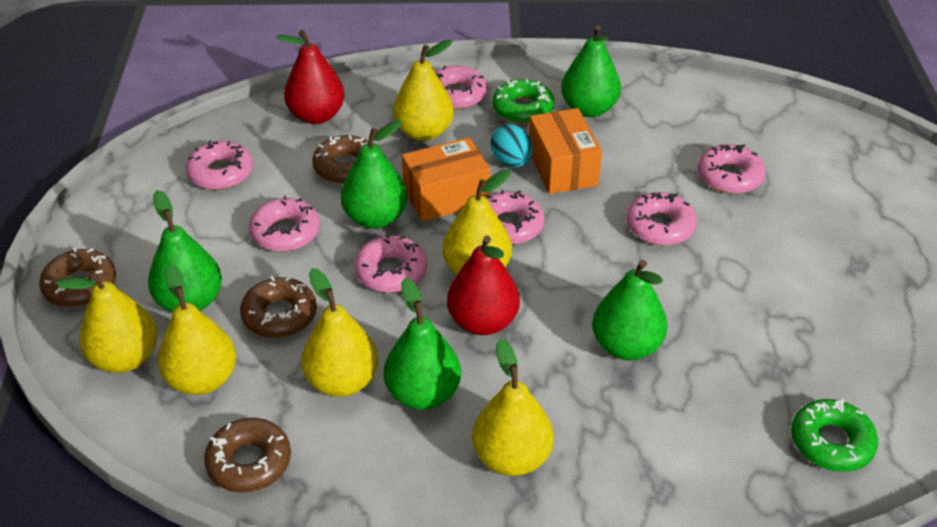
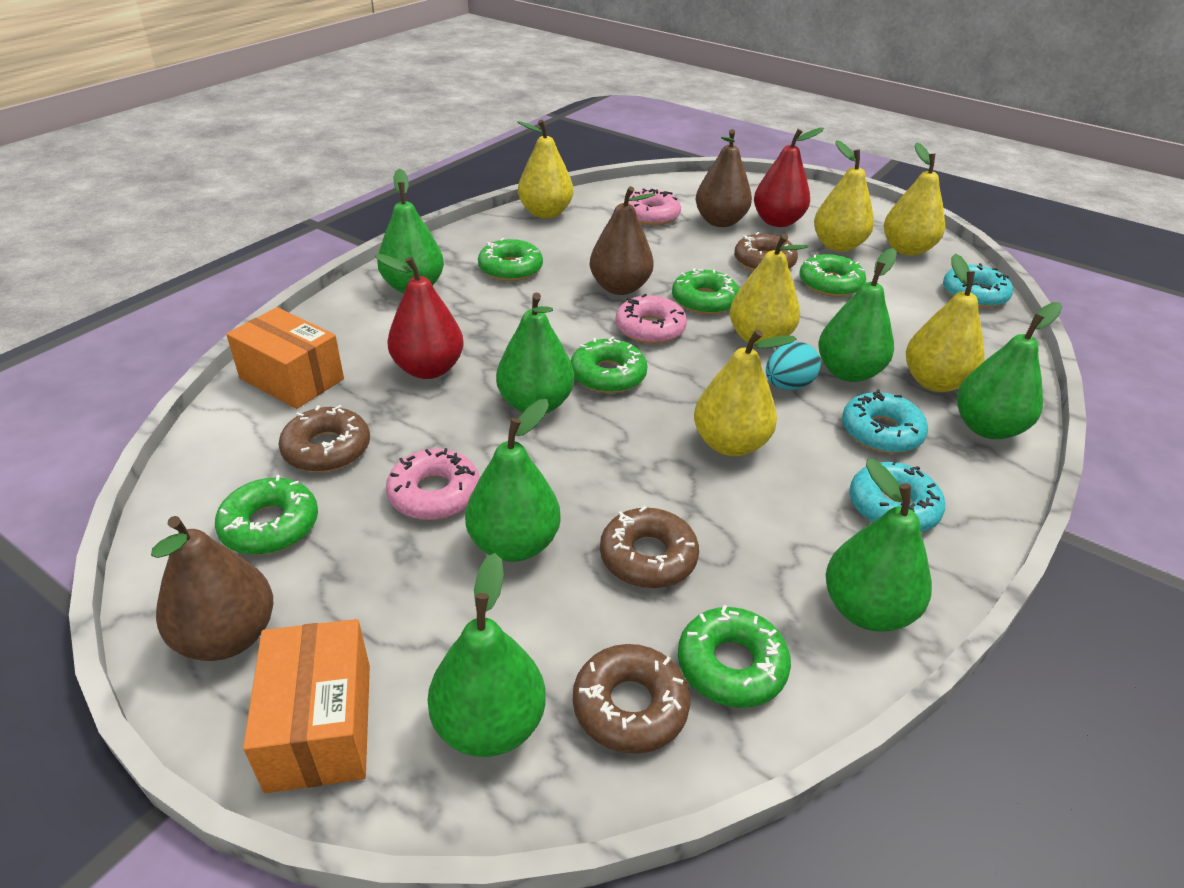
brown pear: 0 -> 3
green donut: 2 -> 6
green pear: 5 -> 7
pink donut: 7 -> 3
turquoise donut: 0 -> 3

